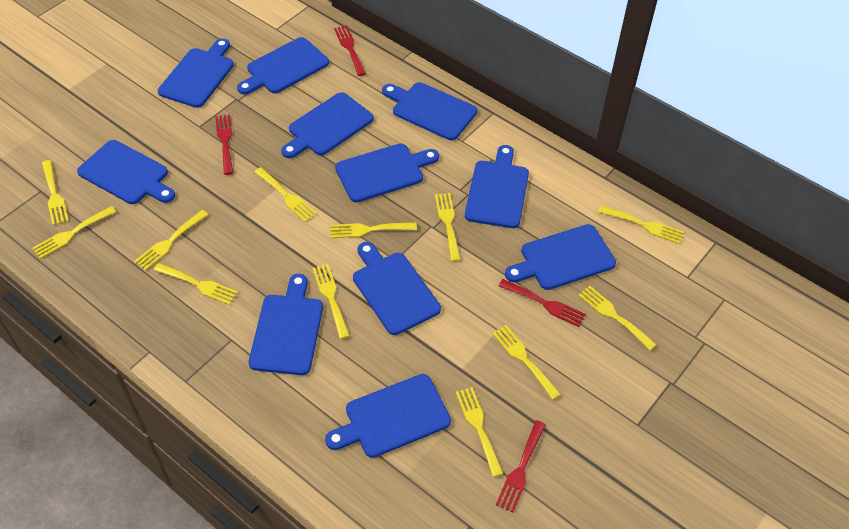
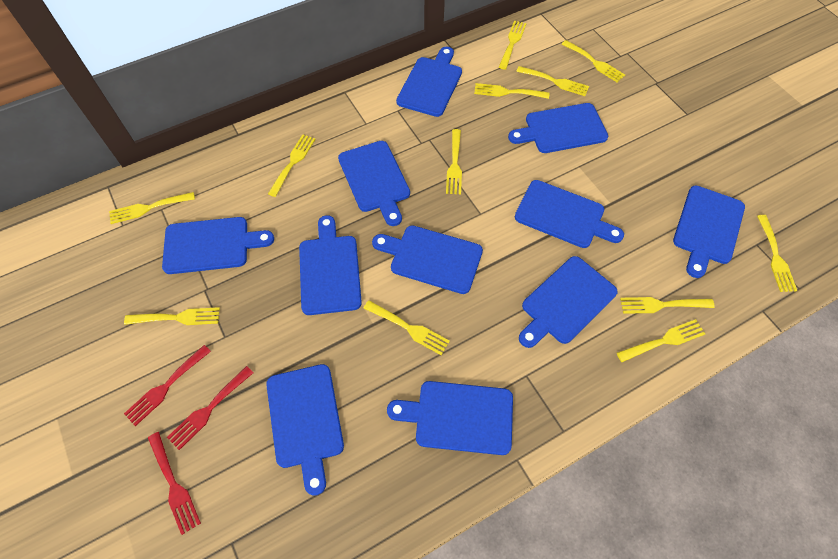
red fork: 4 -> 3

